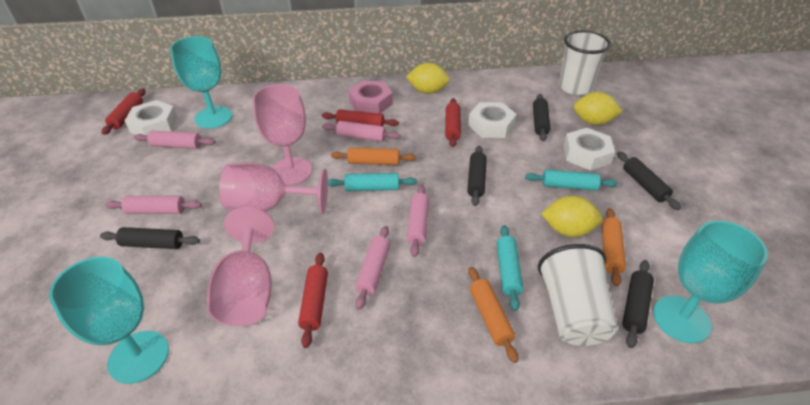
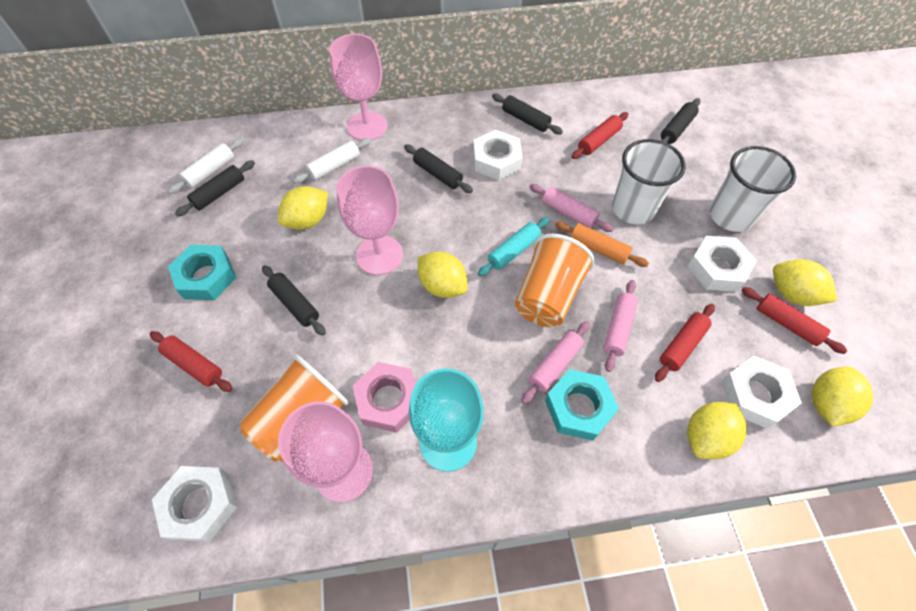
orange cup: 0 -> 2
orange rolling pin: 3 -> 1
pink rolling pin: 5 -> 3
turquoise goblet: 3 -> 1
turquoise nut: 0 -> 2
turquoise rolling pin: 3 -> 1
white nut: 3 -> 4
white rolling pin: 0 -> 2
yellow lemon: 3 -> 5

